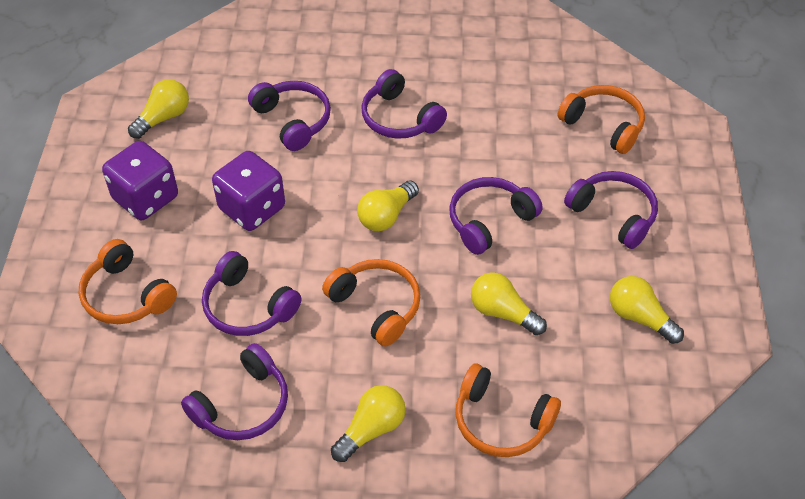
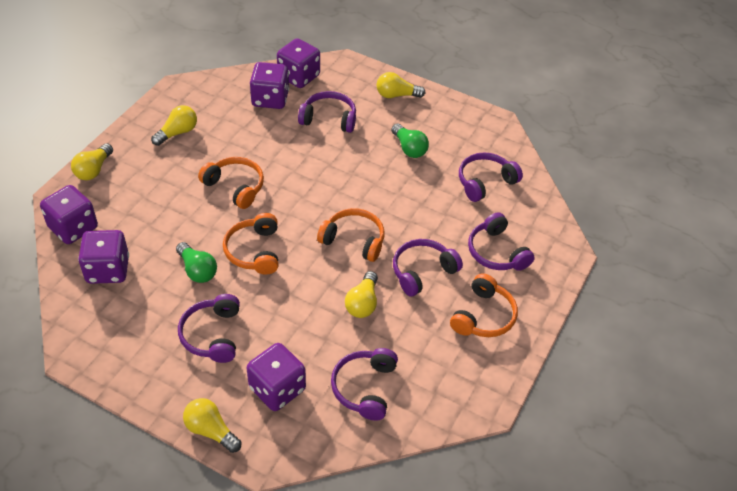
green light bulb: 0 -> 2
purple dice: 2 -> 5

